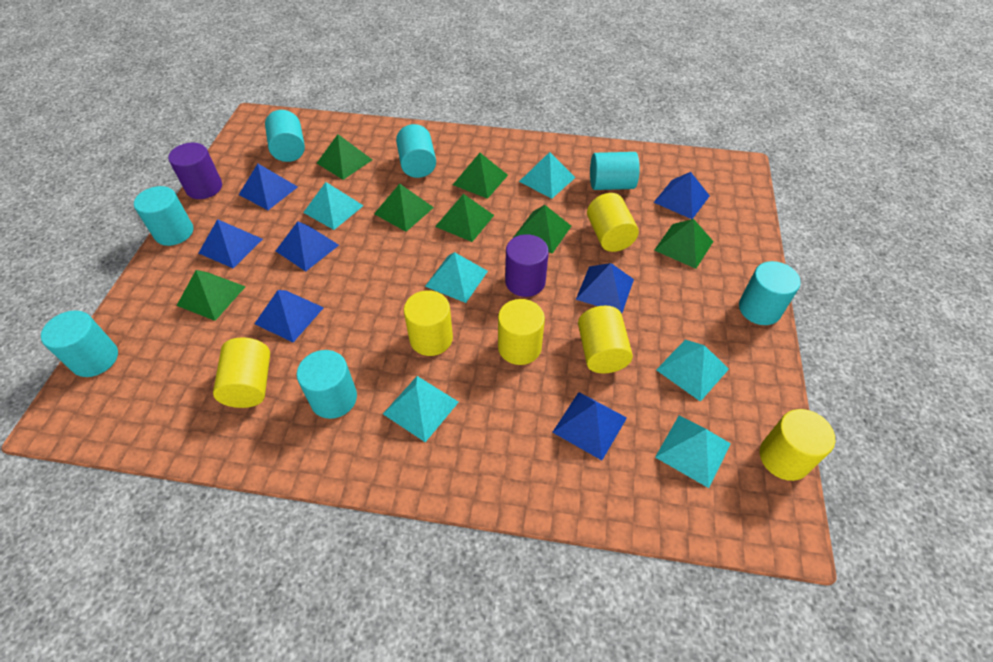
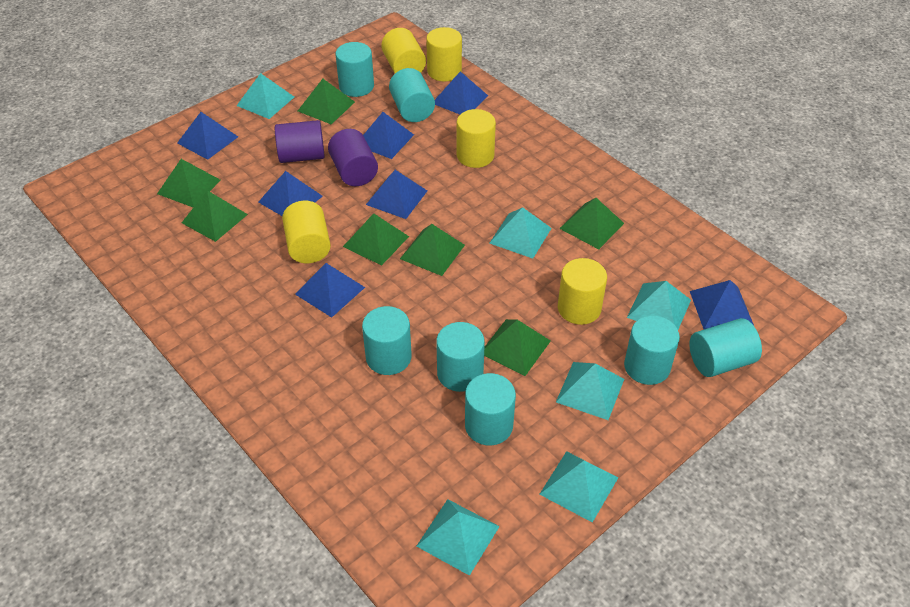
yellow cylinder: 6 -> 5

